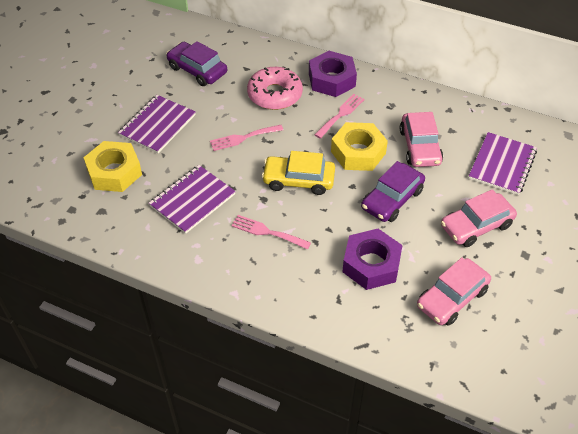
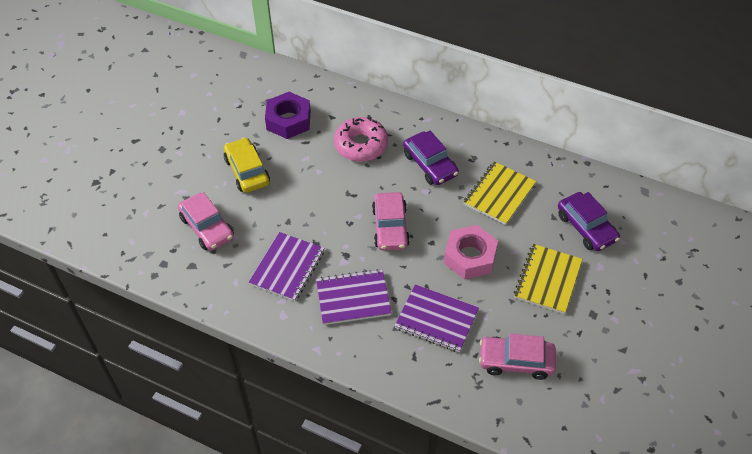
pink fork: 3 -> 0
pink nut: 0 -> 1
purple nut: 2 -> 1
yellow notebook: 0 -> 2
yellow nut: 2 -> 0

